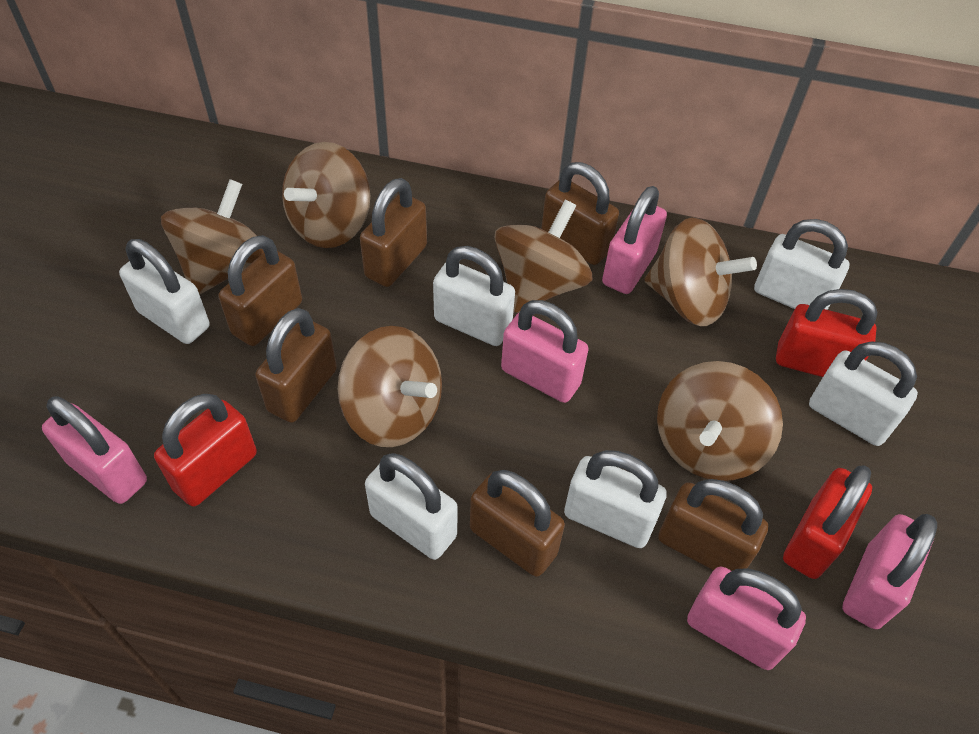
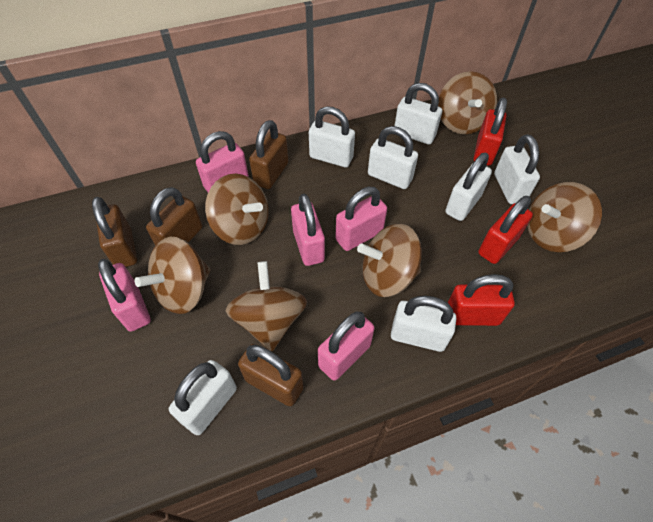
brown padlock: 6 -> 4
white padlock: 6 -> 7

